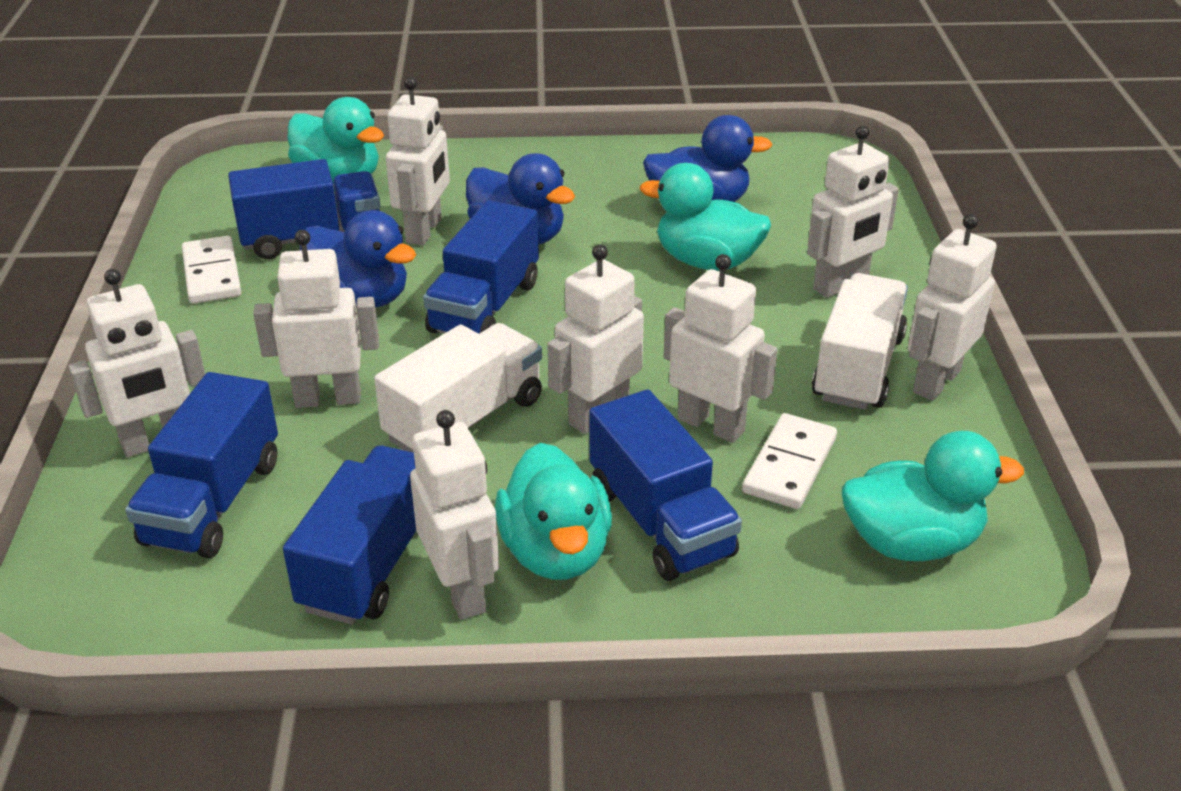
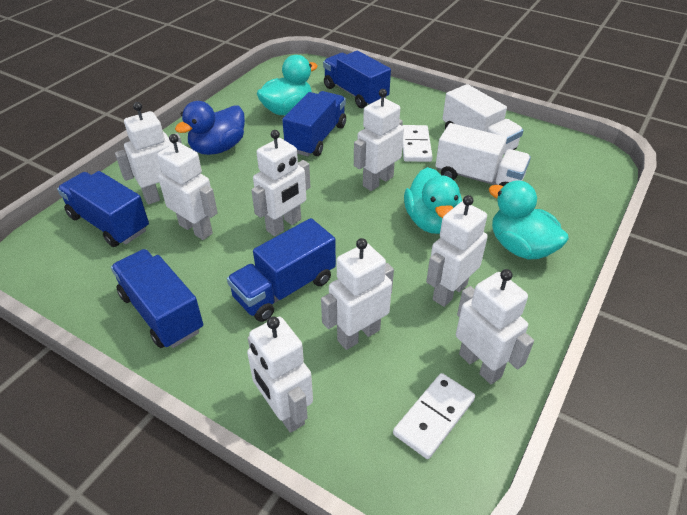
blue duck: 3 -> 1
turquoise duck: 4 -> 3

